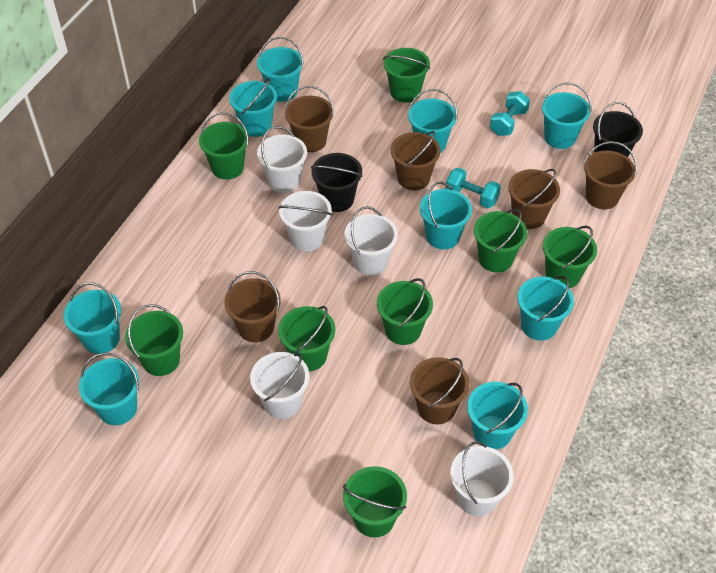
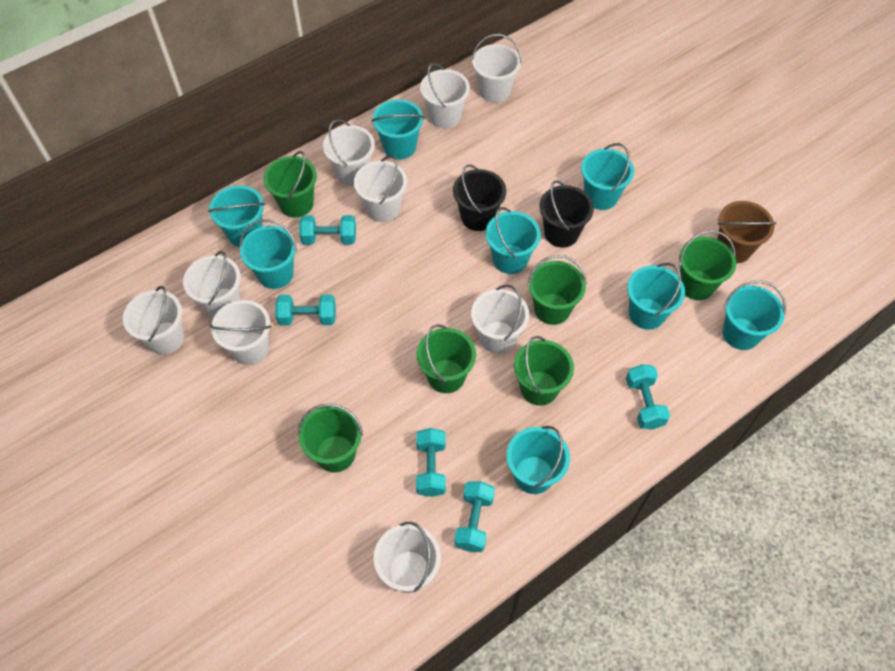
brown bucket: 6 -> 1
green bucket: 8 -> 6
turquoise bucket: 9 -> 8
turquoise dumbbell: 2 -> 5
white bucket: 5 -> 9

